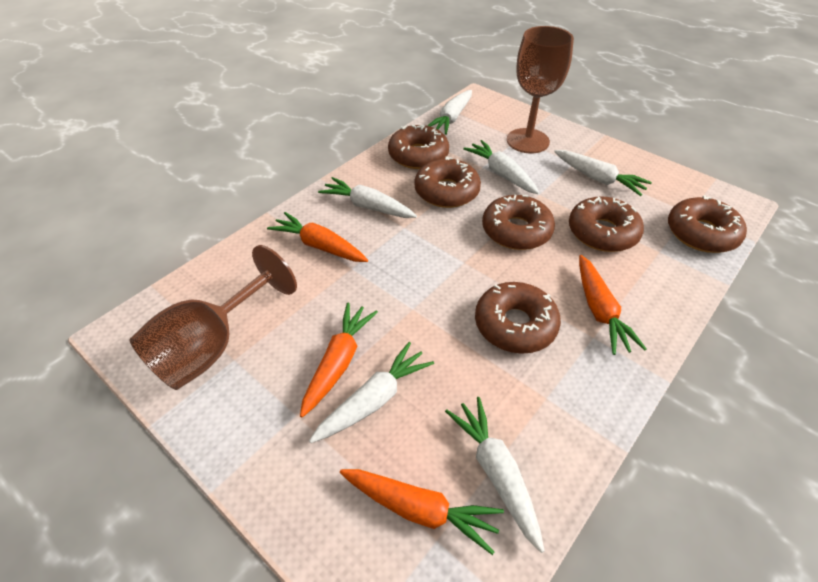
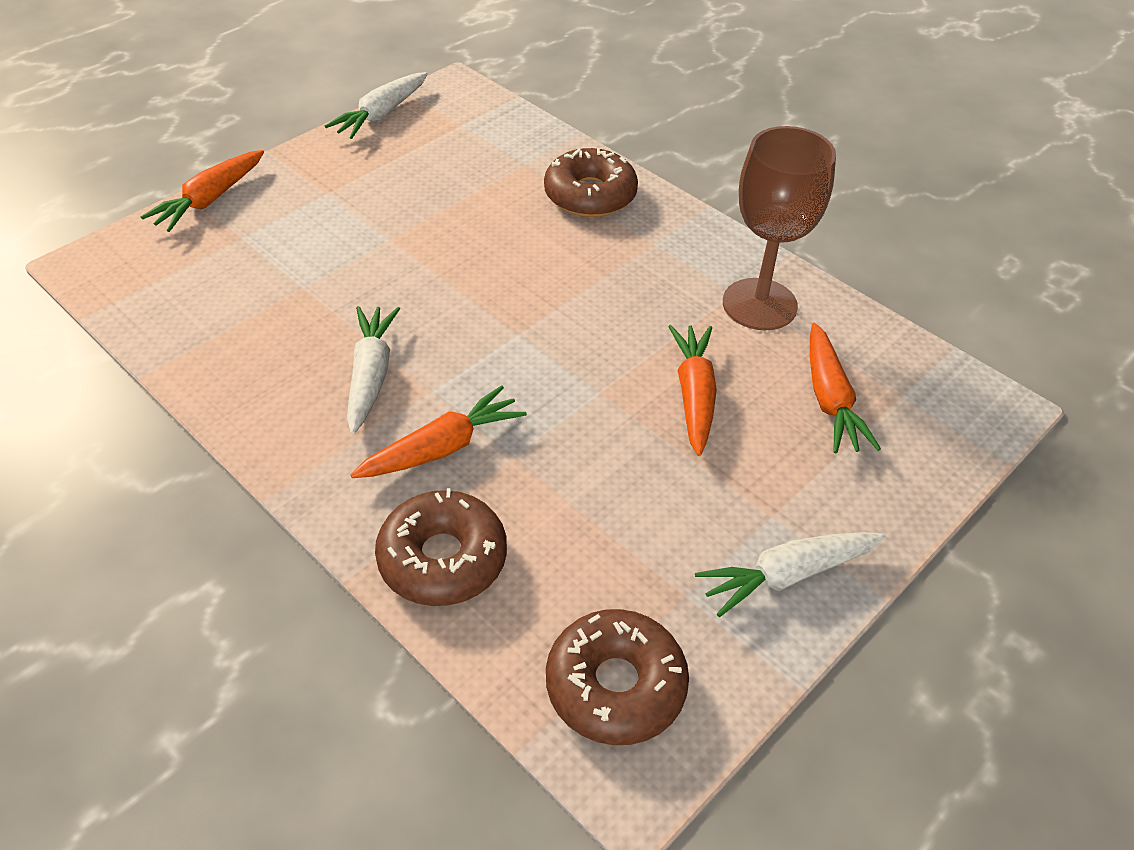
brown donut: 6 -> 3
brown goblet: 2 -> 1
white carrot: 6 -> 3

